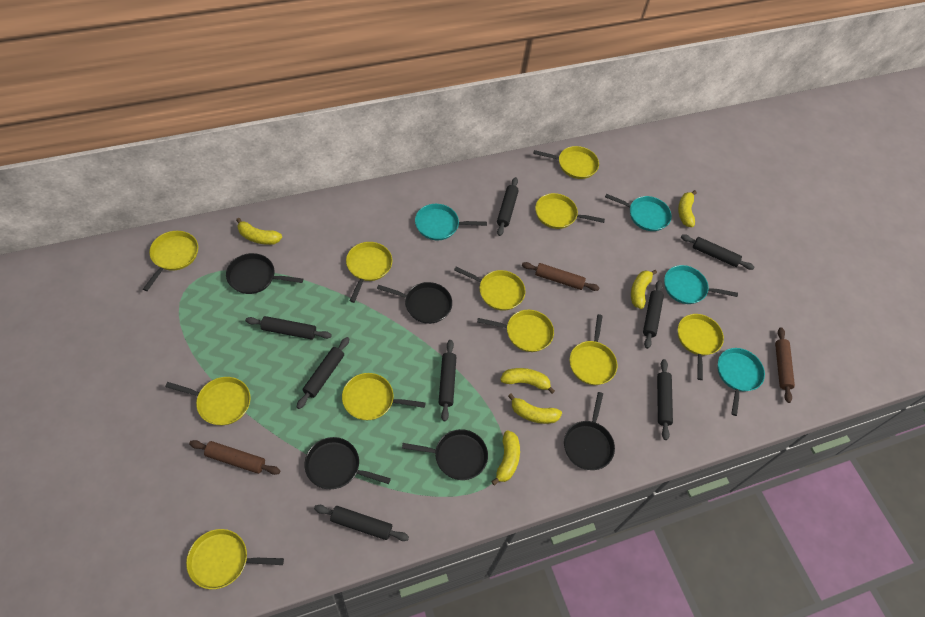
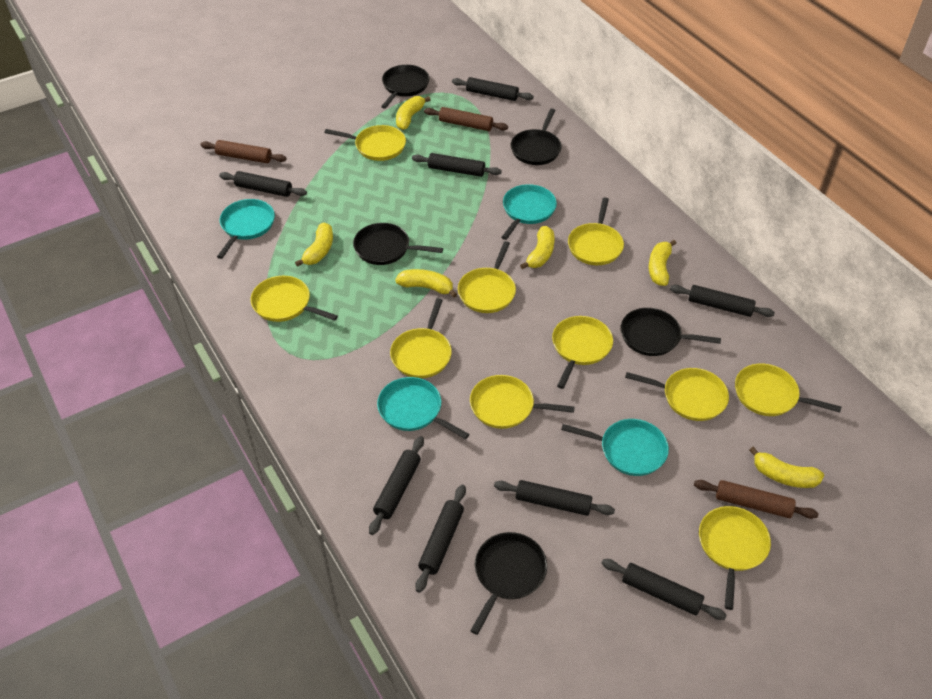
yellow pan: 11 -> 10

